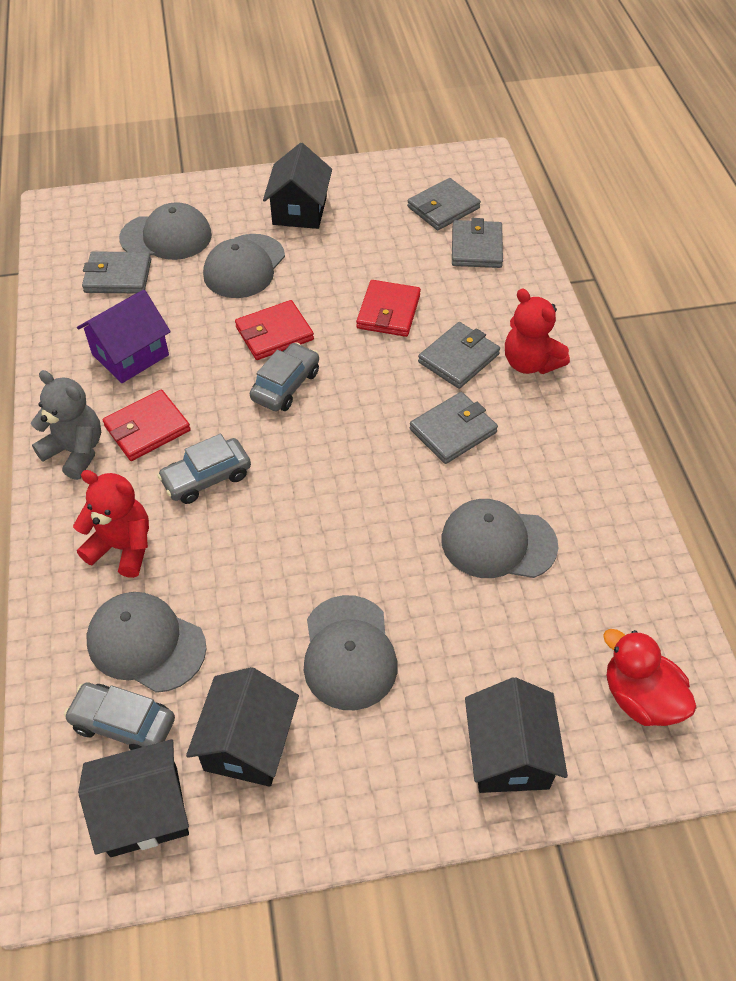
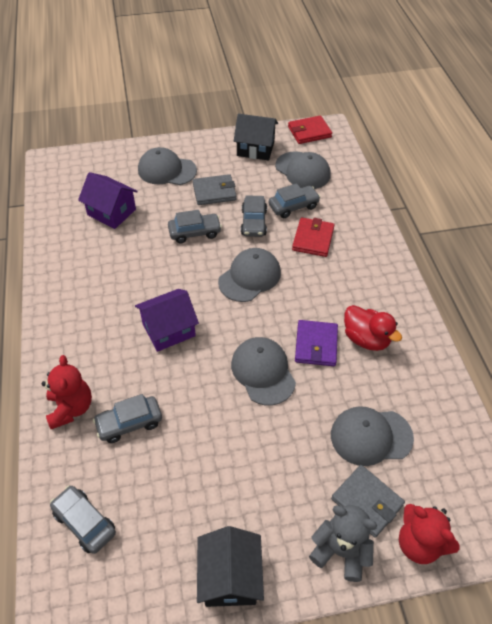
black house: 4 -> 2
grey car: 3 -> 5
grey wallet: 5 -> 2
purple house: 1 -> 2
purple wallet: 0 -> 1
red wallet: 3 -> 2

